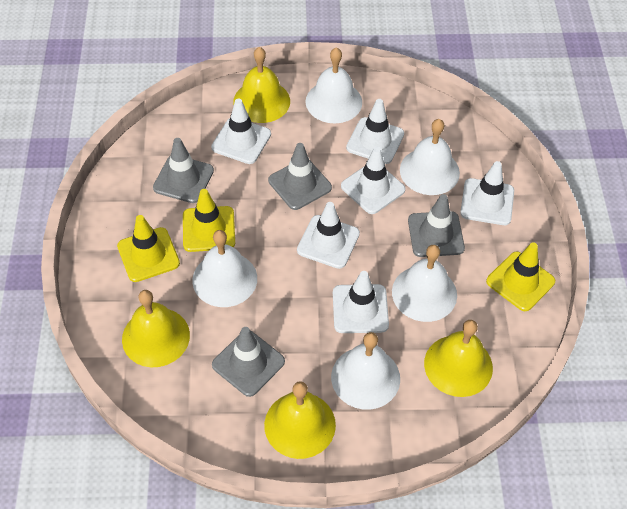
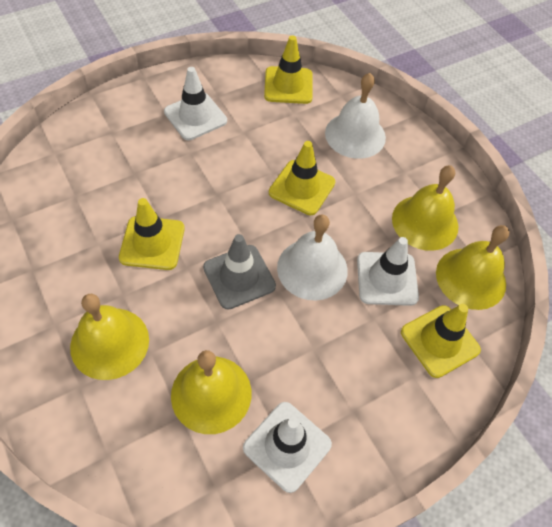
grey traffic cone: 4 -> 1
white bell: 5 -> 2
white traffic cone: 6 -> 3
yellow traffic cone: 3 -> 4

